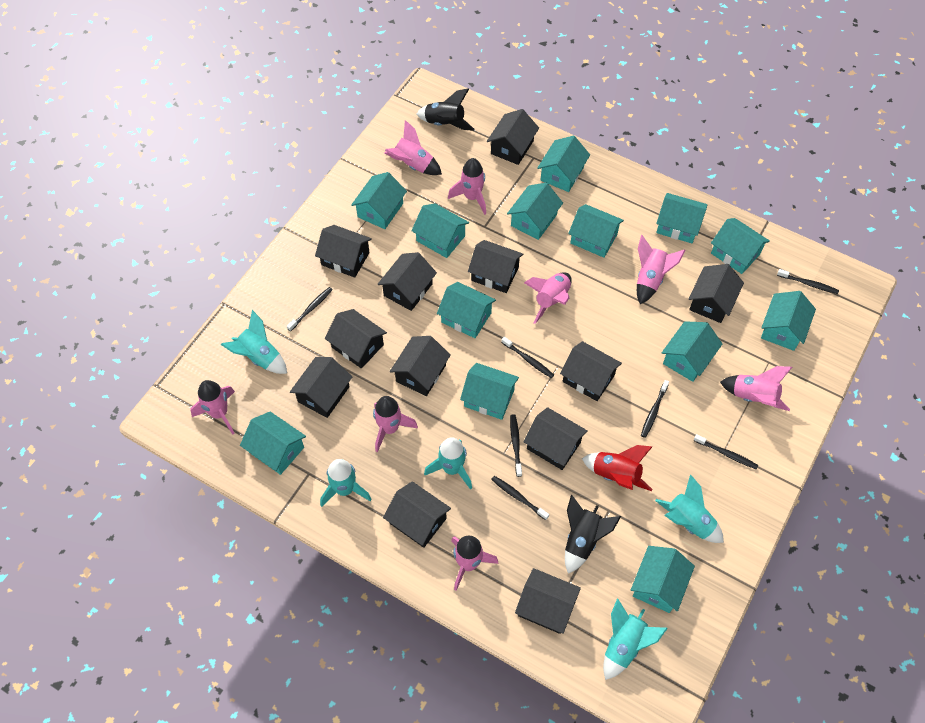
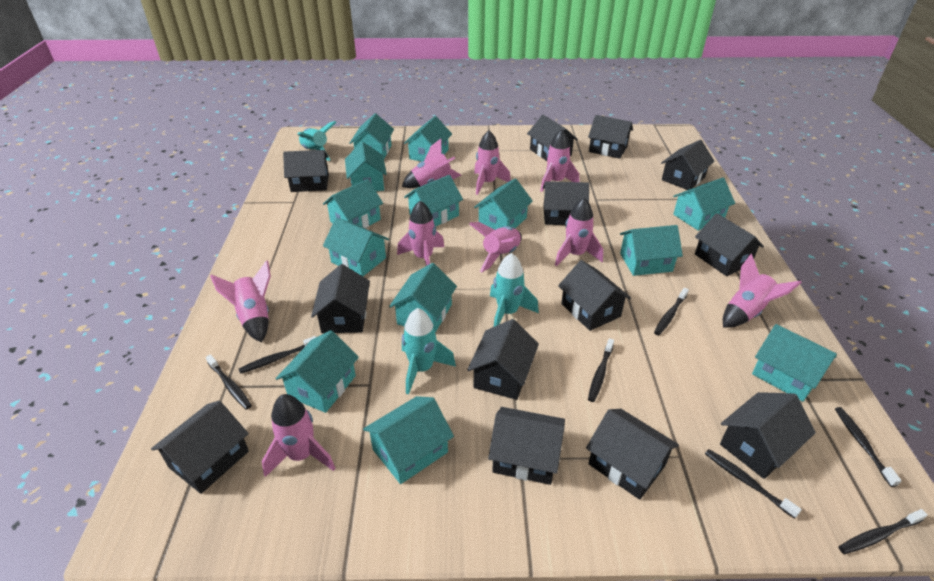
black house: 12 -> 13
black rocket: 2 -> 0
pink rocket: 8 -> 9
red rocket: 1 -> 0
turquoise rocket: 5 -> 3

